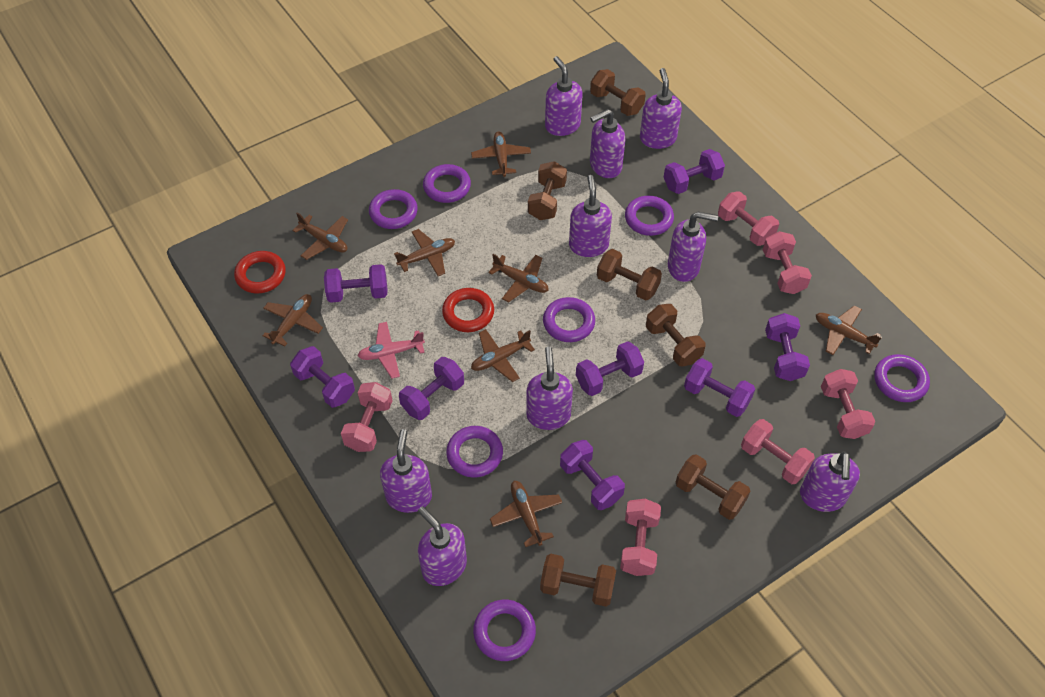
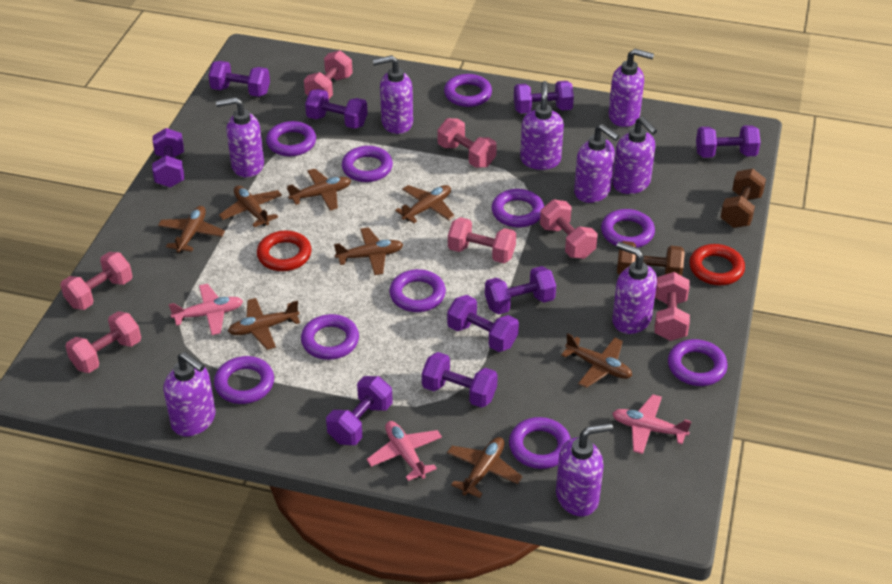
brown dumbbell: 6 -> 2
pink dumbbell: 6 -> 7
pink plane: 1 -> 3
purple dumbbell: 8 -> 9
purple ring: 7 -> 10

